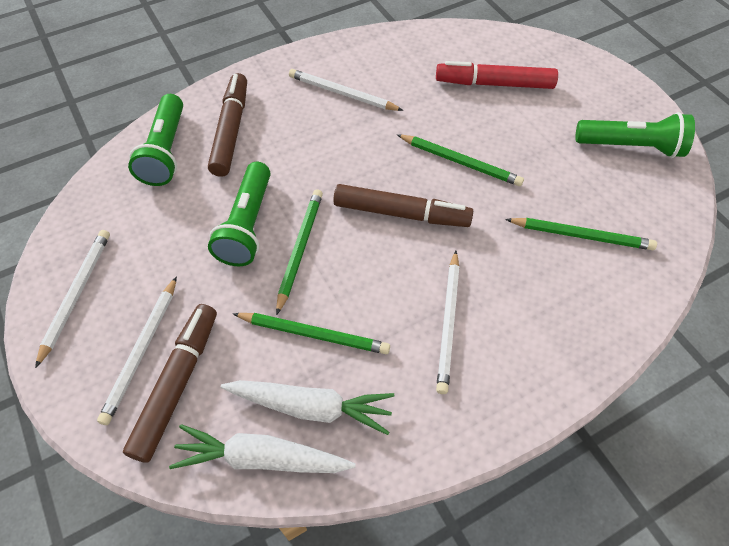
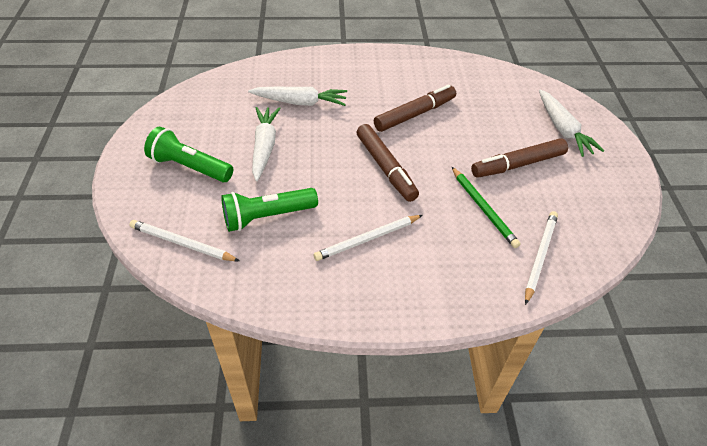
green flashlight: 3 -> 2
green pencil: 4 -> 1
red marker: 1 -> 0
white carrot: 2 -> 3
white pencil: 4 -> 3

